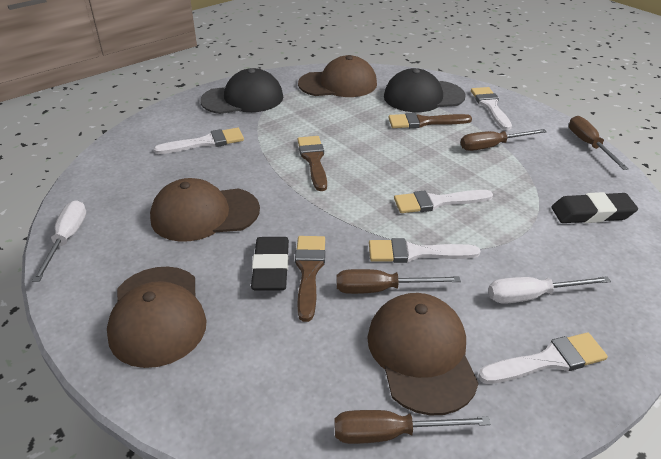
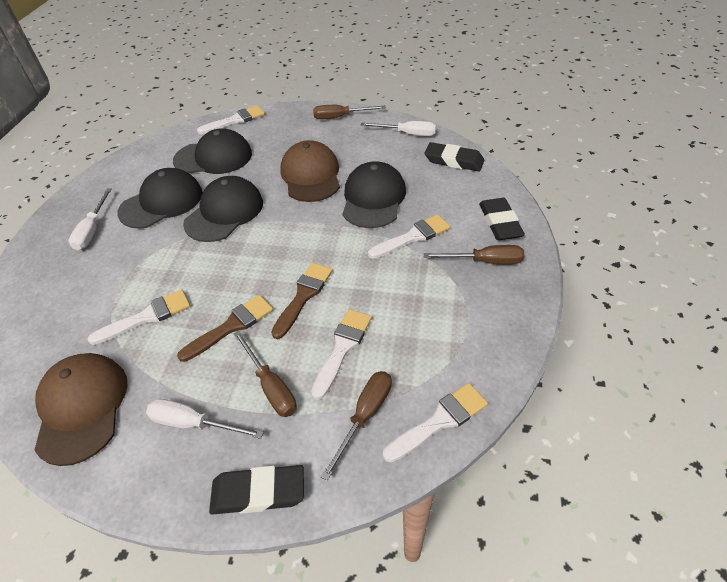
black cap: 2 -> 4
black eraser: 2 -> 3
brown brush: 3 -> 2
brown cap: 4 -> 2
white screwdriver: 2 -> 3

